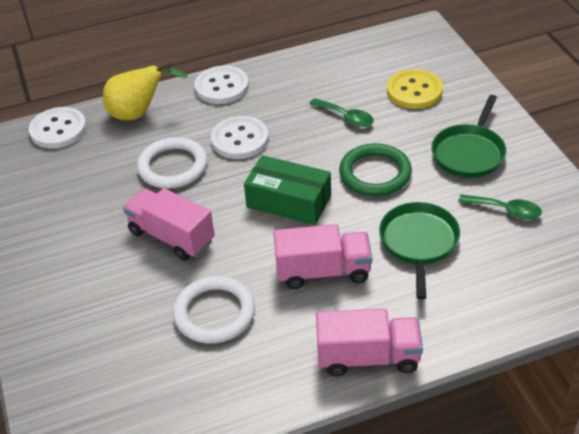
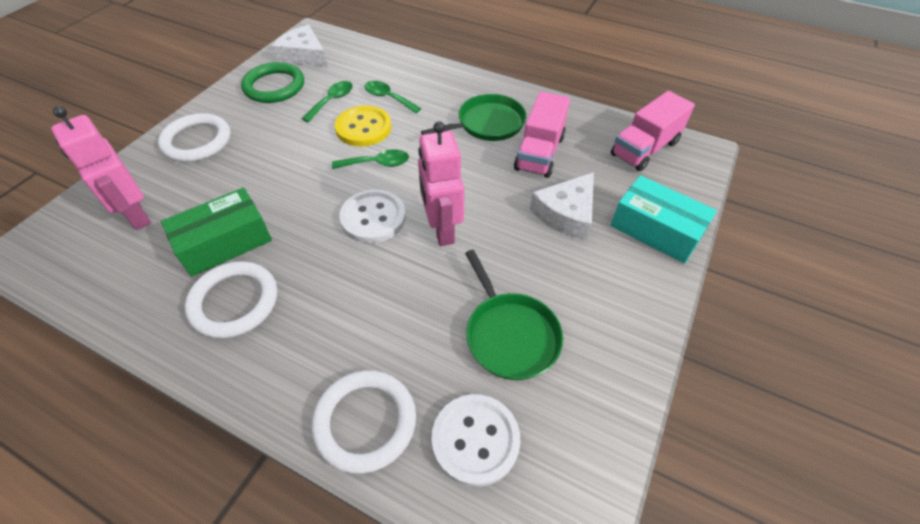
green spoon: 2 -> 3
pink robot: 0 -> 2
pink truck: 3 -> 2
turquoise box: 0 -> 1
white button: 3 -> 2
white cheese: 0 -> 2
white ring: 2 -> 3
yellow pear: 1 -> 0

